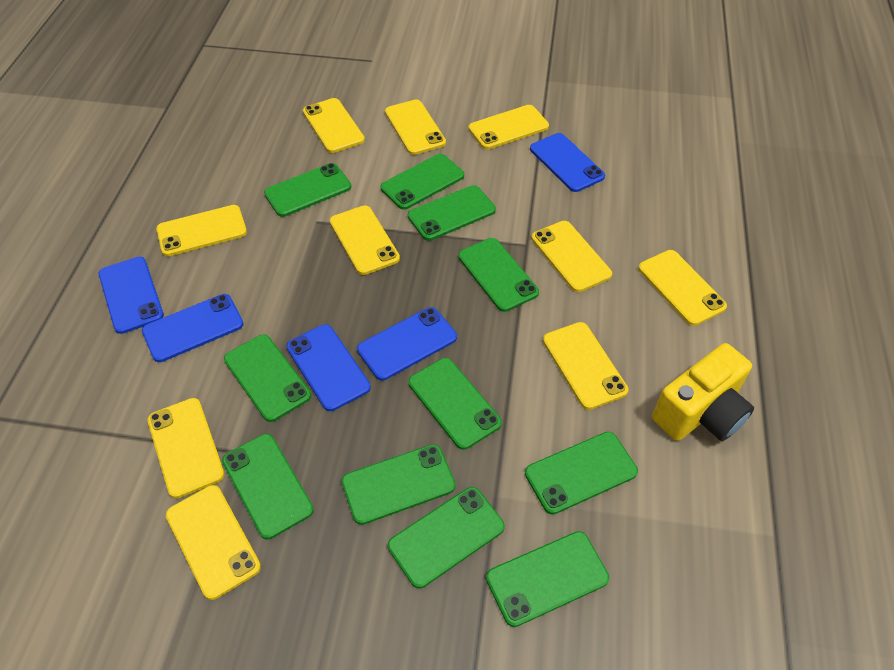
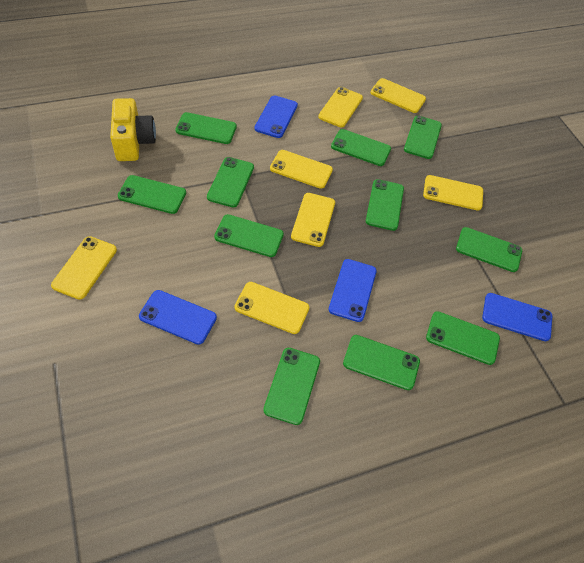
blue phone: 5 -> 4
yellow phone: 10 -> 7

